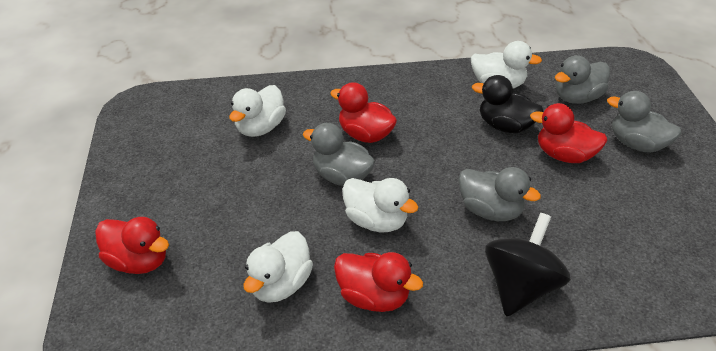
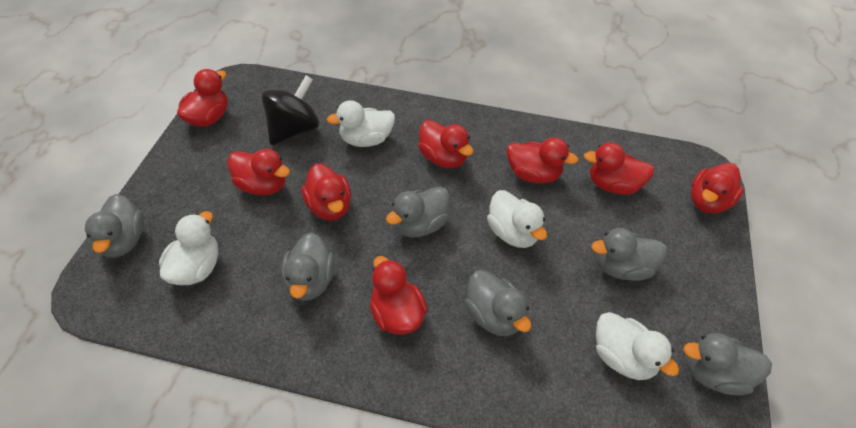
black duck: 1 -> 0
grey duck: 4 -> 6
red duck: 4 -> 8

